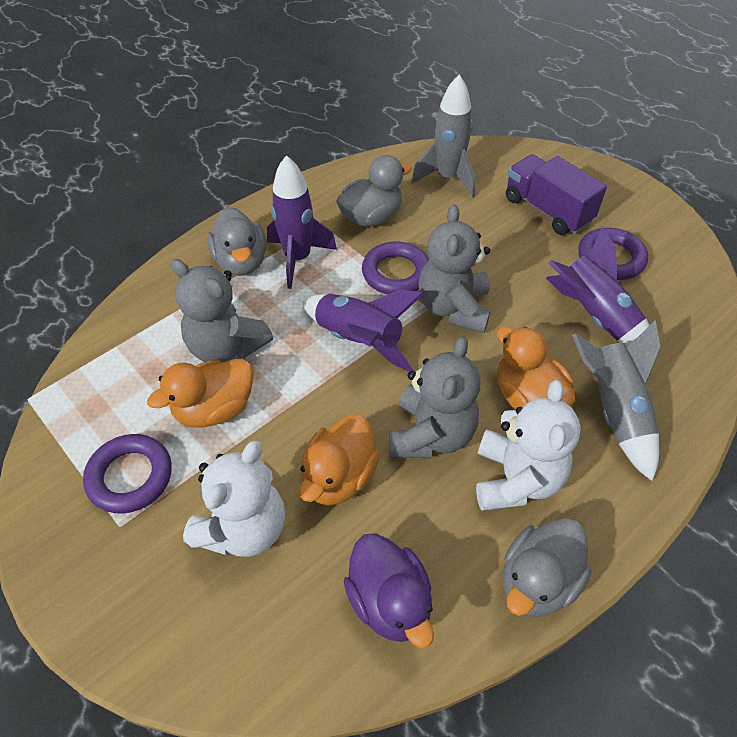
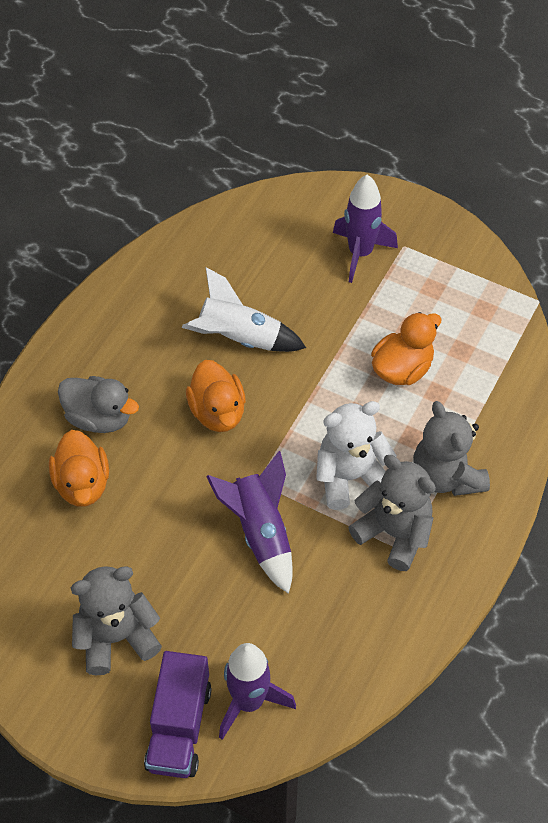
grey duck: 3 -> 1
grey rocket: 2 -> 0
purple duck: 1 -> 0
purple ring: 3 -> 0
white rocket: 0 -> 1
white teddy bear: 2 -> 1

